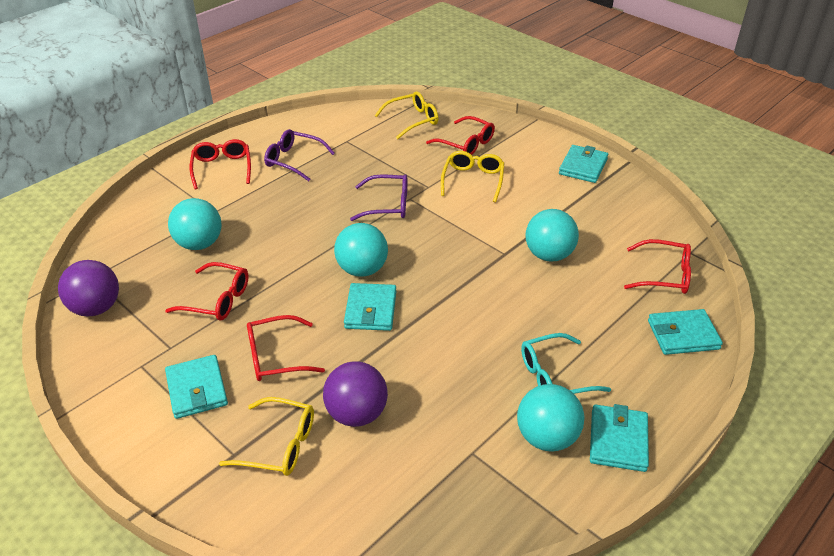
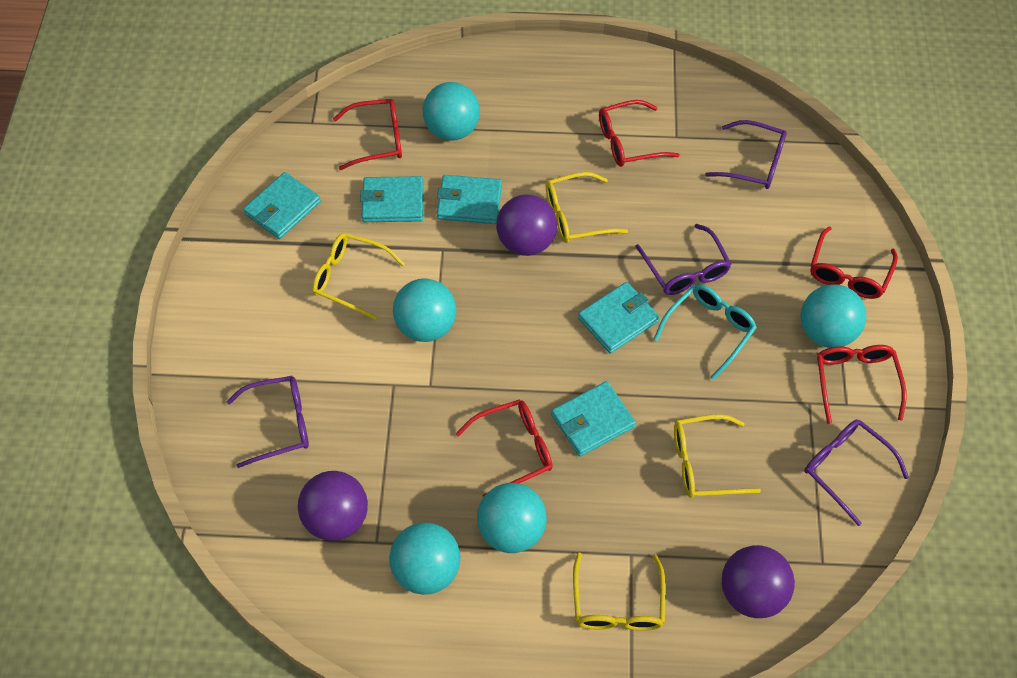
purple ball: 2 -> 3
purple glasses: 2 -> 4
turquoise ball: 4 -> 5
yellow glasses: 3 -> 4

